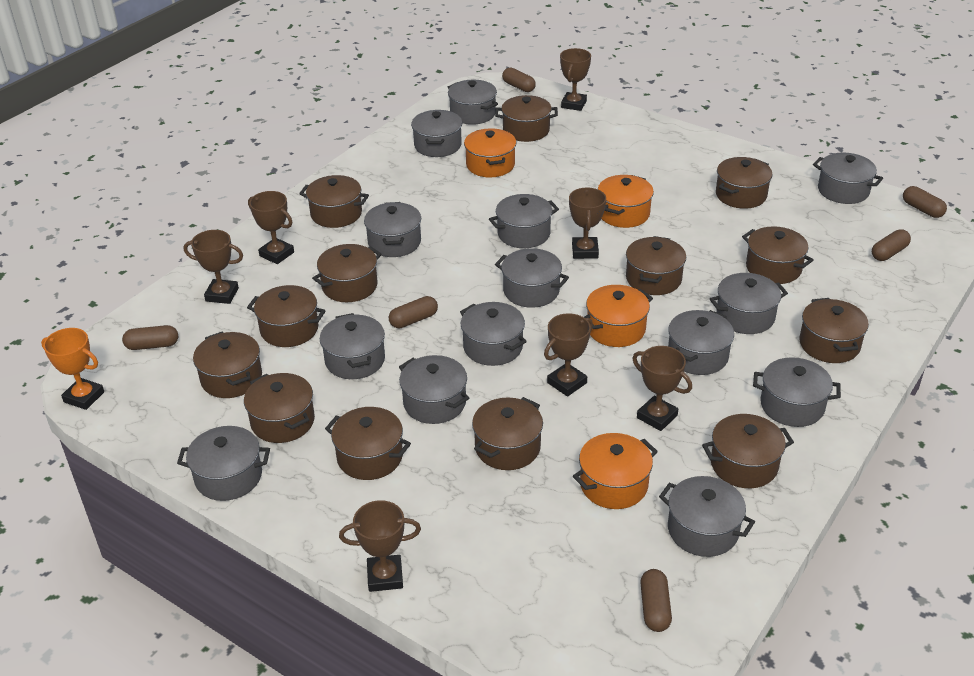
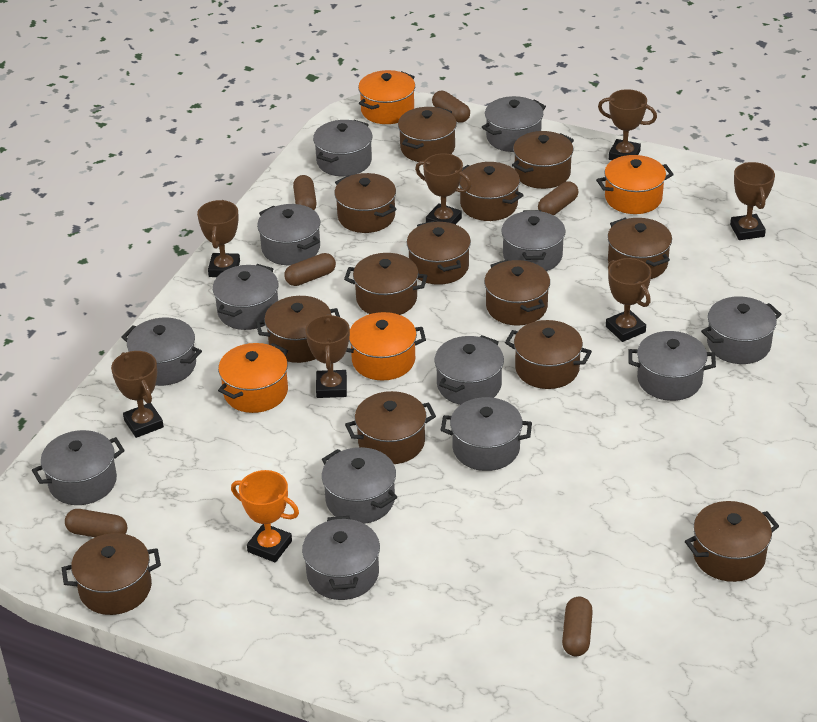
grey pot: 14 -> 13

